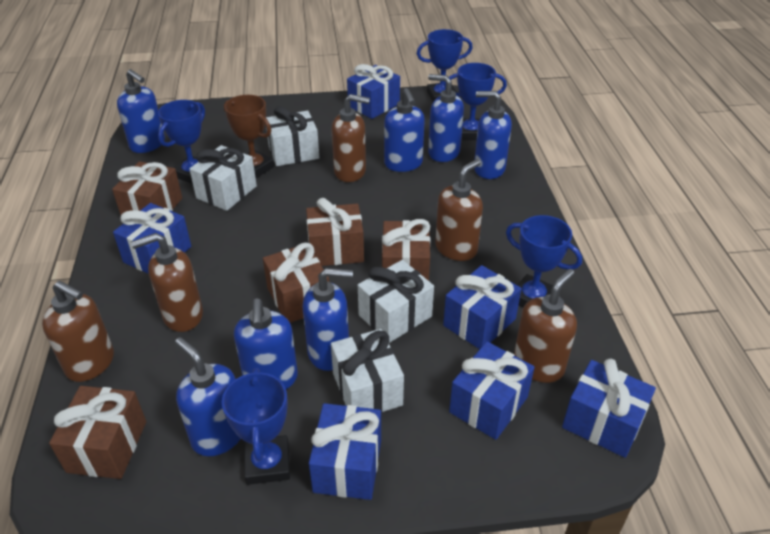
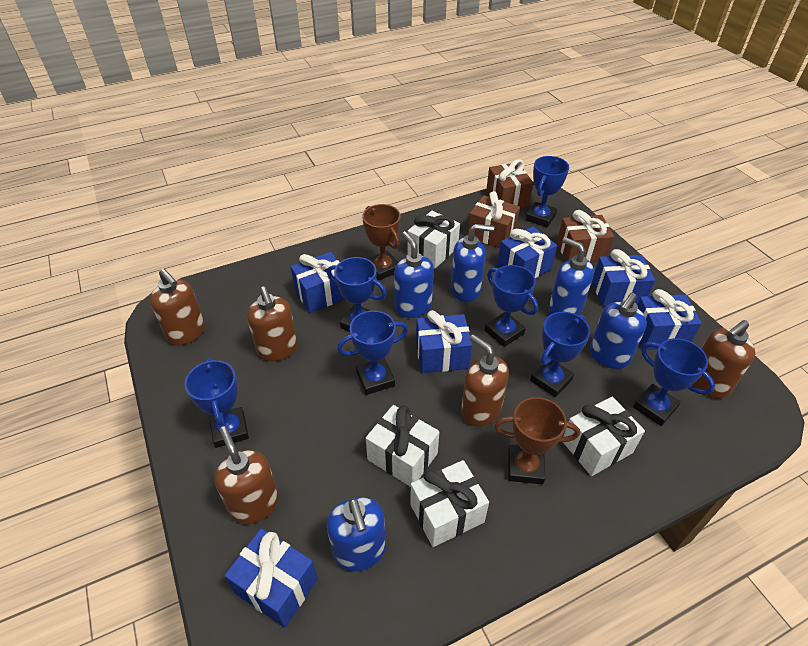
blue soap dispenser: 7 -> 5
blue trophy: 5 -> 7
brown gift: 5 -> 3
brown trophy: 1 -> 2

